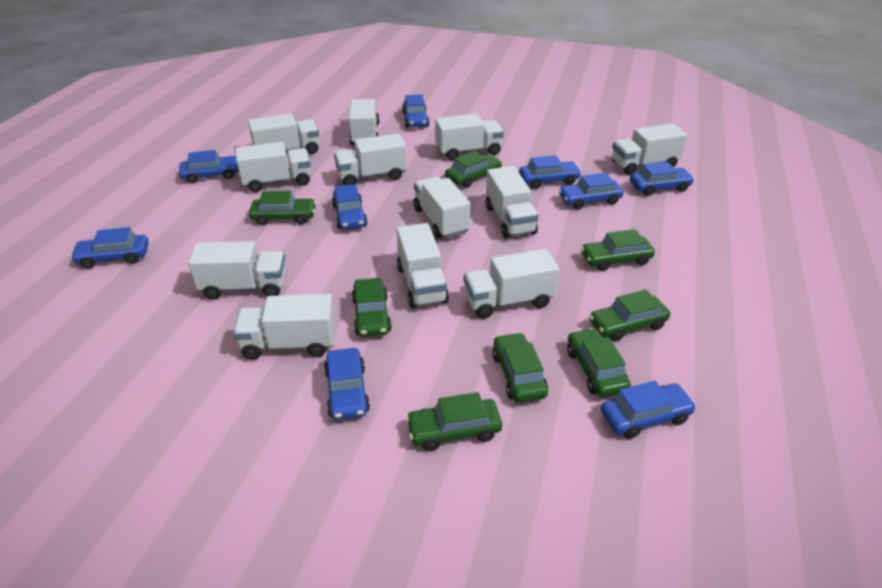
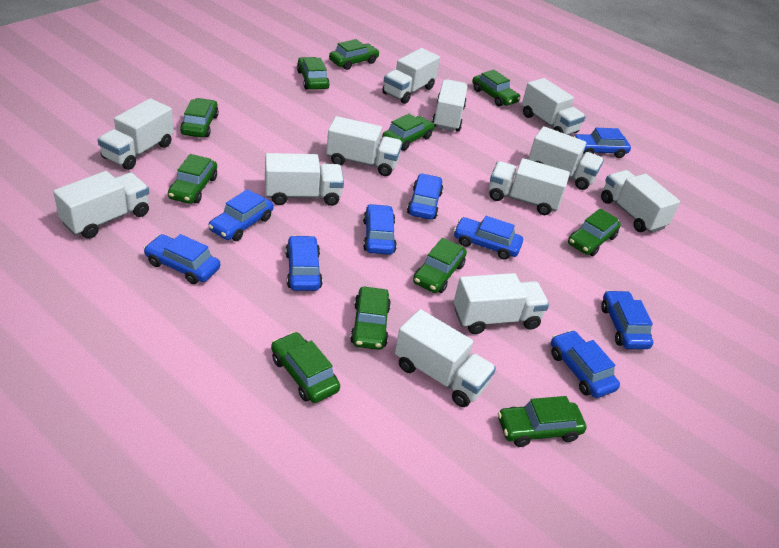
green car: 8 -> 11

